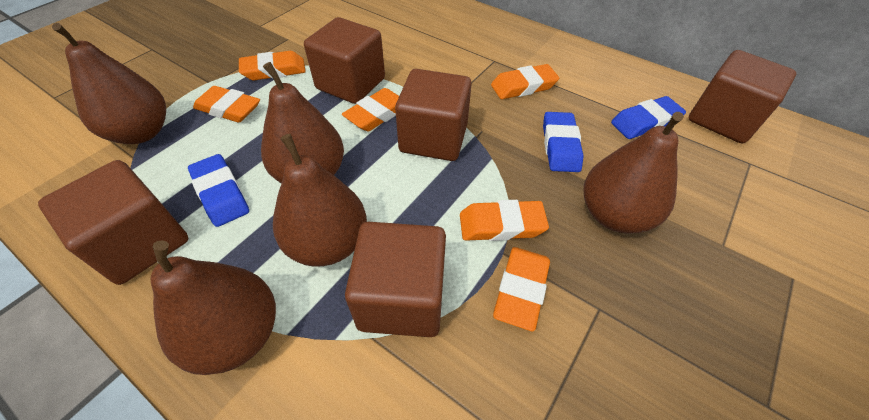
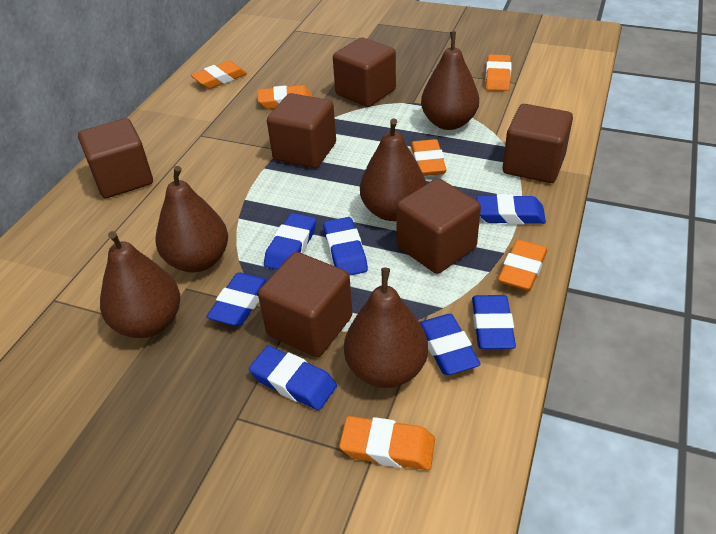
blue eraser: 3 -> 7
brown cube: 5 -> 6

